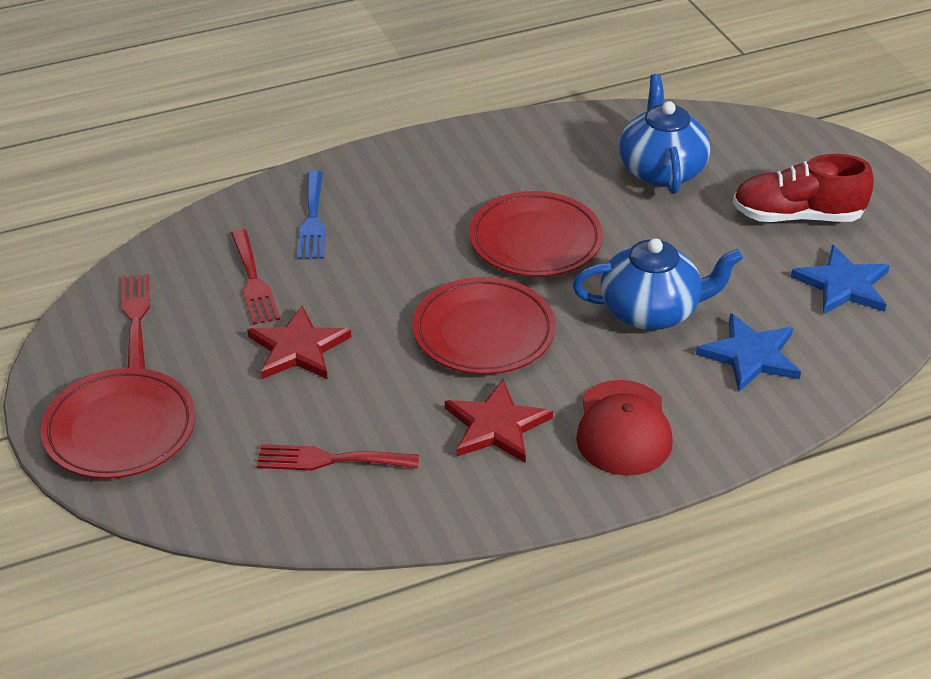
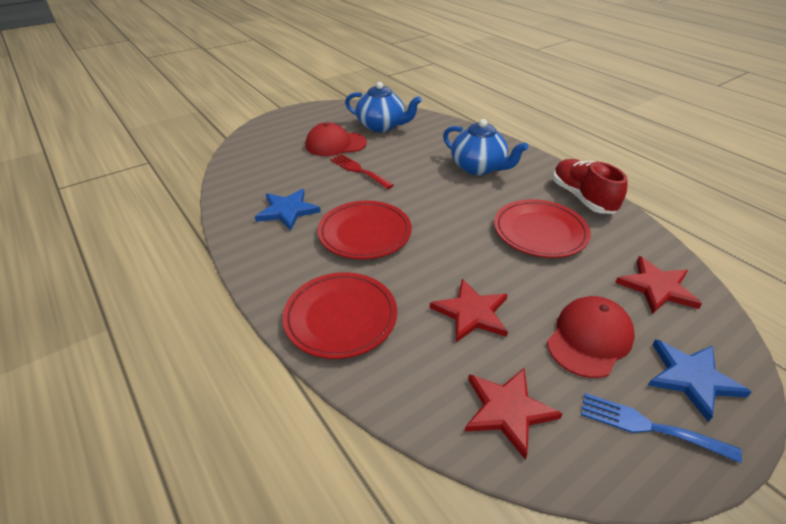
red cap: 1 -> 2
red fork: 3 -> 1
red star: 2 -> 3

